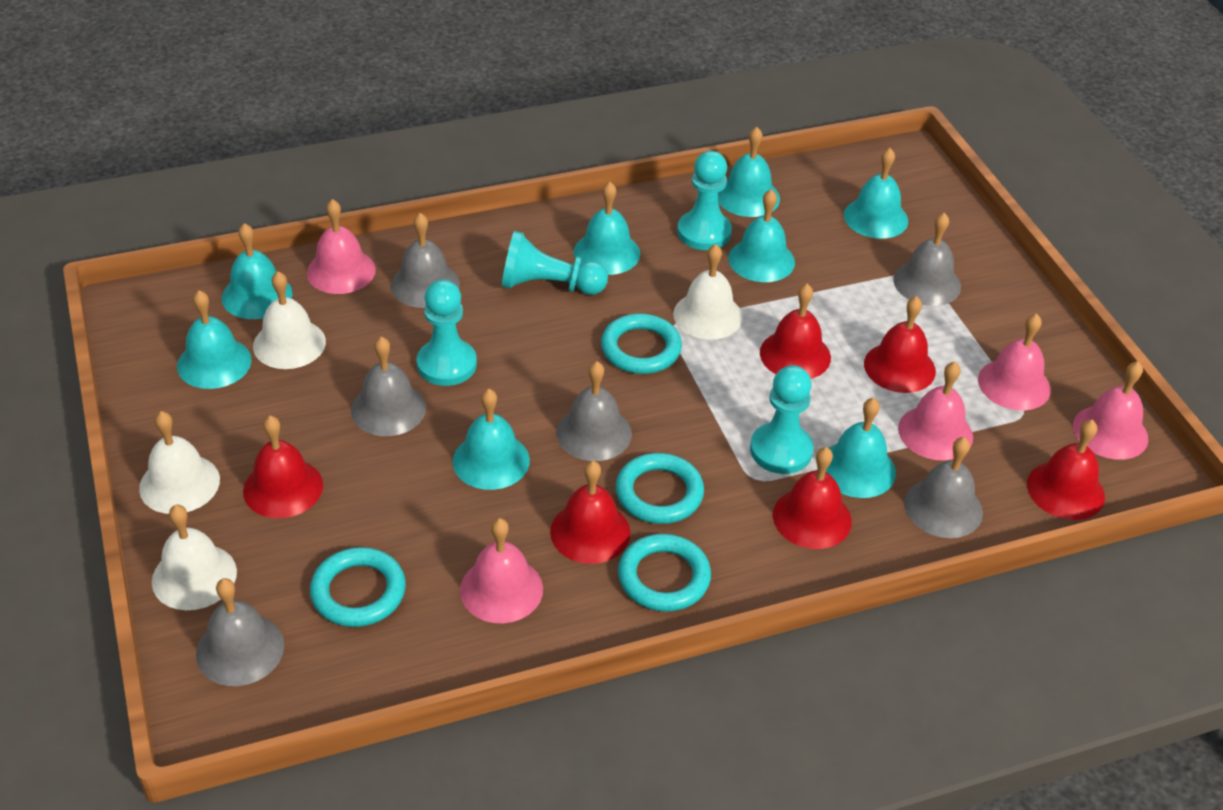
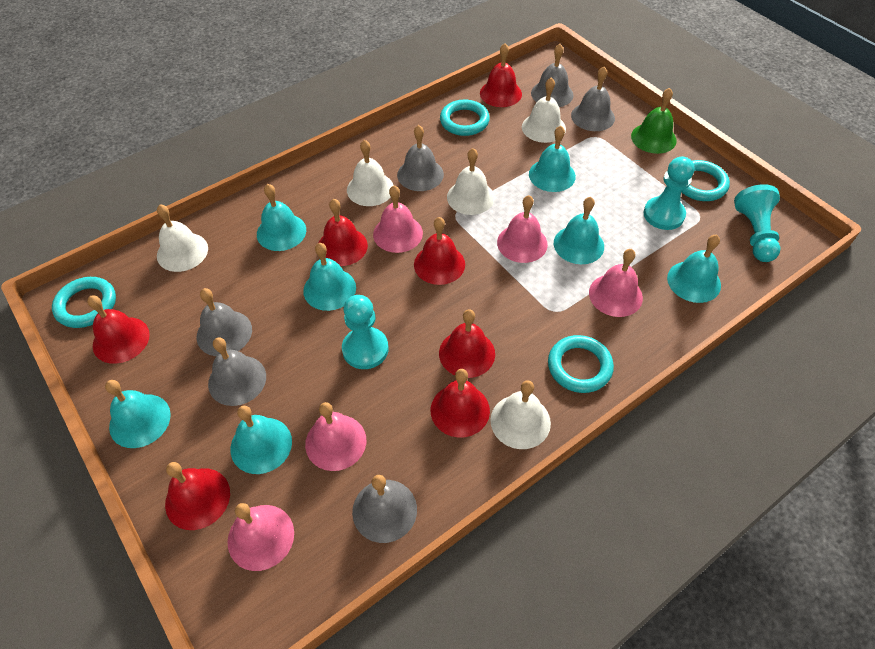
green bell: 0 -> 1
red bell: 6 -> 7
turquoise bell: 8 -> 7
turquoise pawn: 4 -> 3
white bell: 4 -> 5

